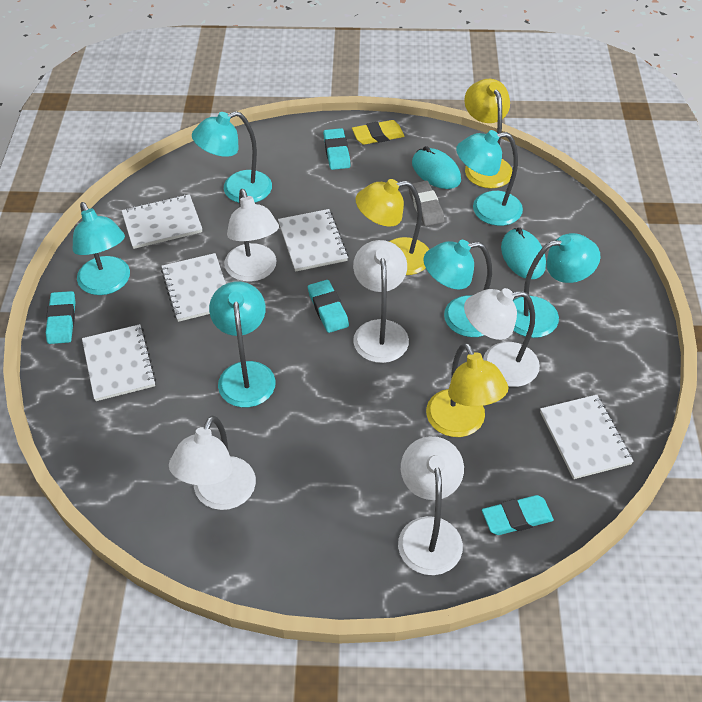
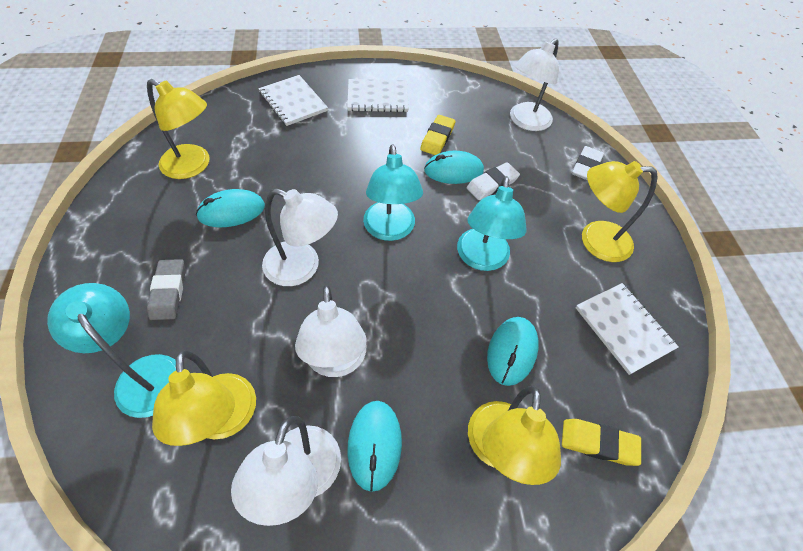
turquoise eraser: 4 -> 0
turquoise lamp: 6 -> 3
turquoise mouse: 2 -> 4
white eraser: 0 -> 2
white lamp: 5 -> 4
white notebook: 5 -> 3
yellow eraser: 1 -> 2
yellow lamp: 3 -> 4

